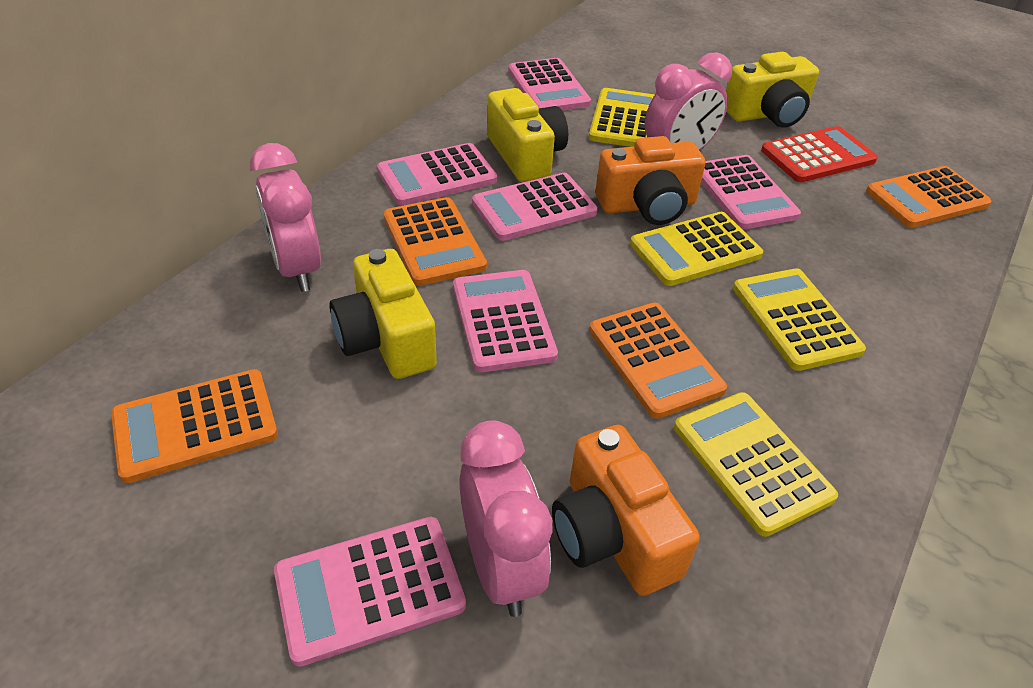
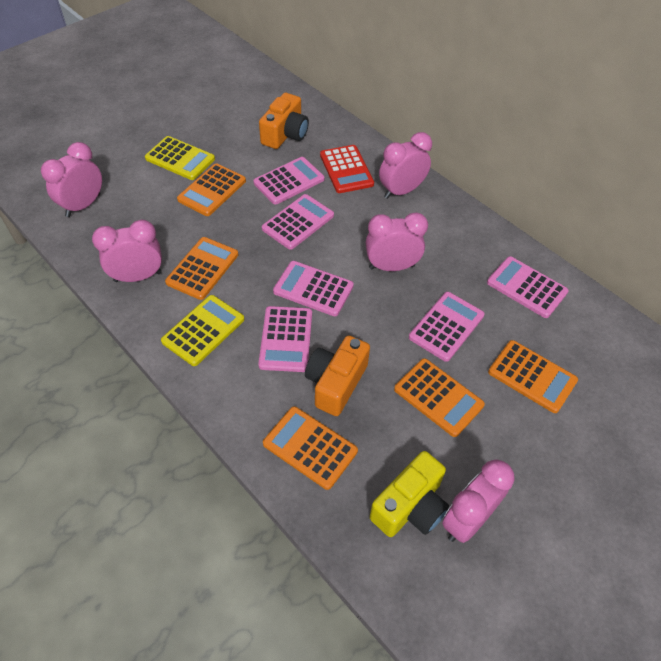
orange calculator: 4 -> 5
pink clock: 3 -> 5
yellow calculator: 4 -> 2
yellow camera: 3 -> 1

